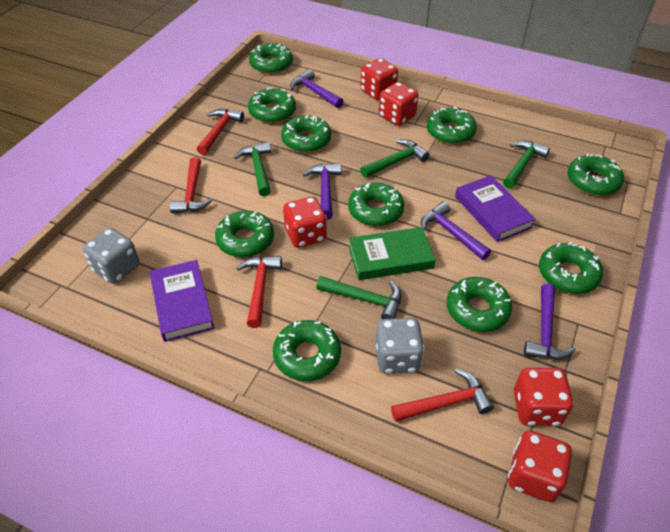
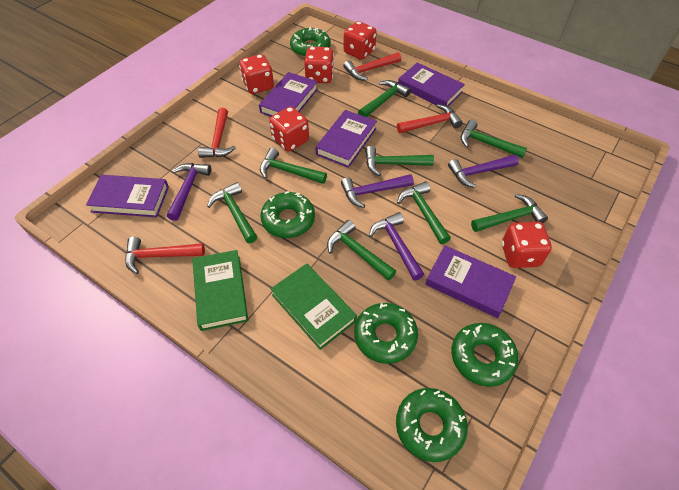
green book: 1 -> 2
green donut: 10 -> 5
green hammer: 4 -> 8
grey dice: 2 -> 0
purple book: 2 -> 5

